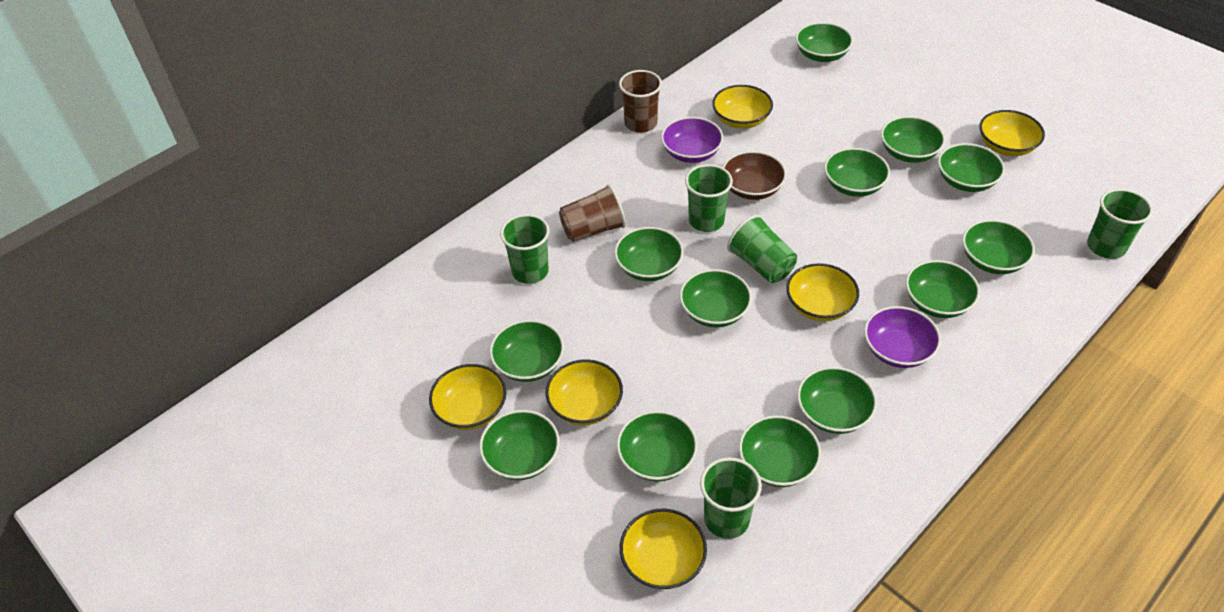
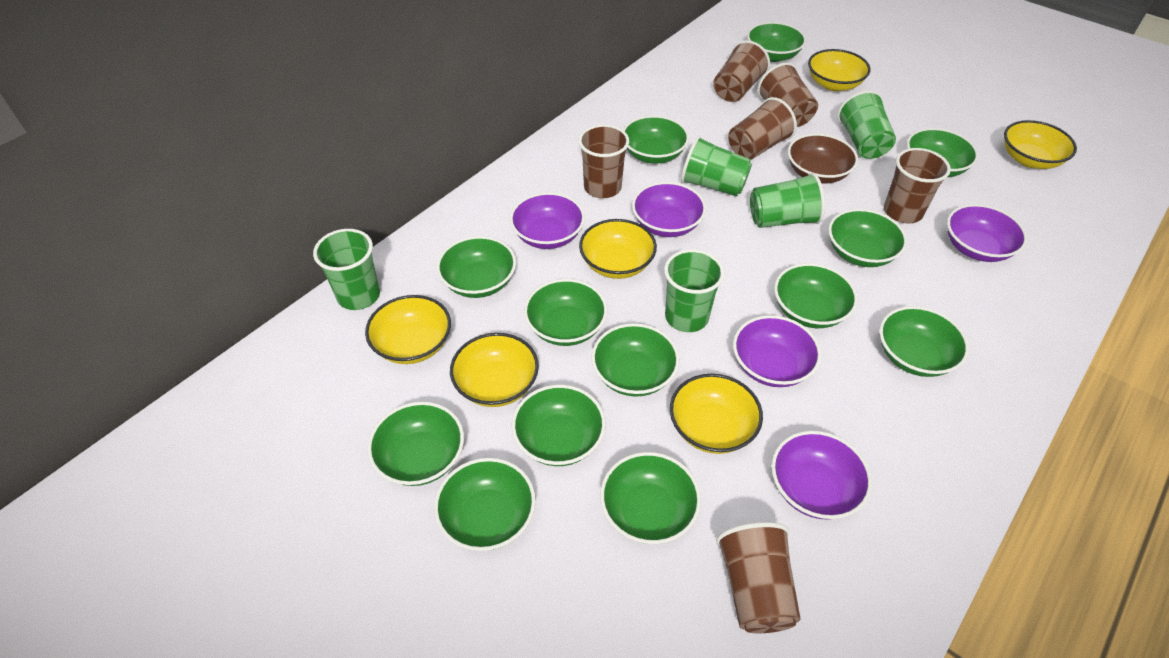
brown cup: 2 -> 6
purple bowl: 2 -> 5

